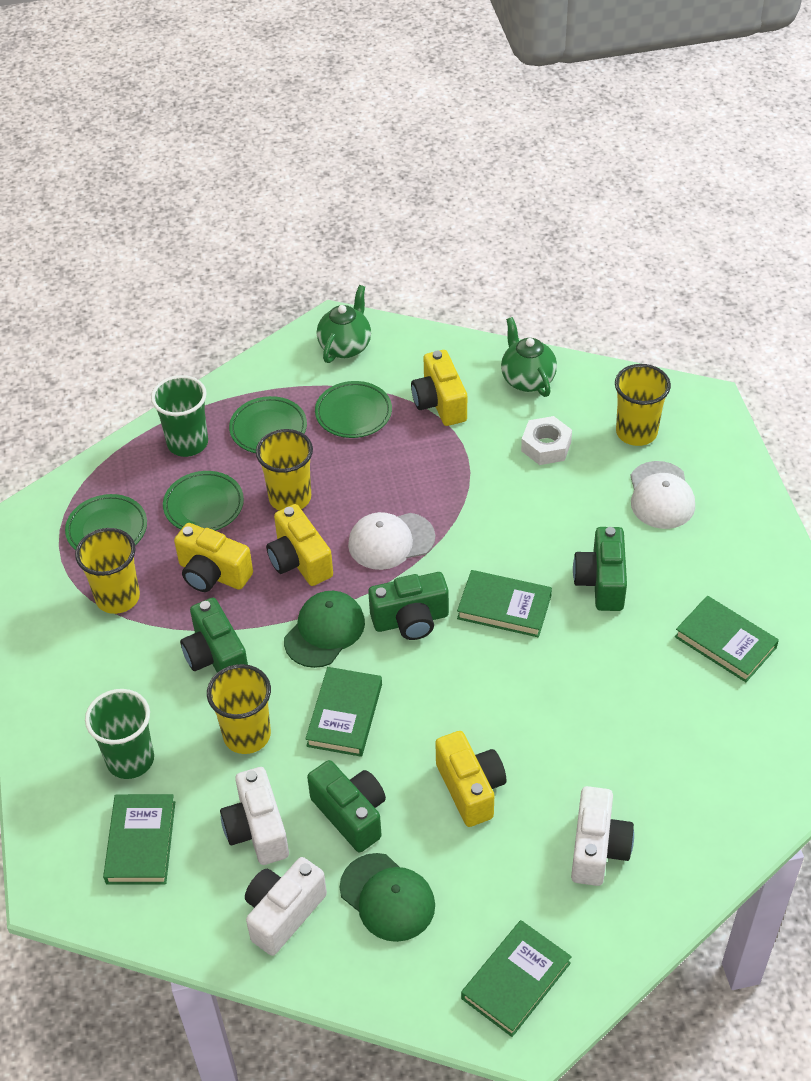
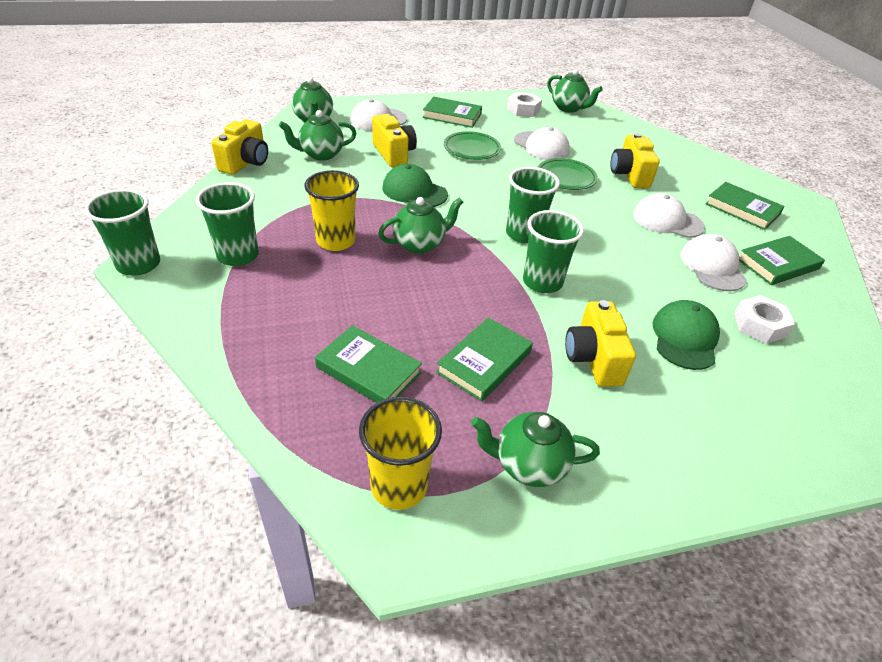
green camera: 4 -> 0
green cup: 2 -> 4
green plate: 4 -> 2
green teapot: 2 -> 5
white camera: 3 -> 0
white cap: 2 -> 4
white nut: 1 -> 2
yellow cup: 4 -> 2

